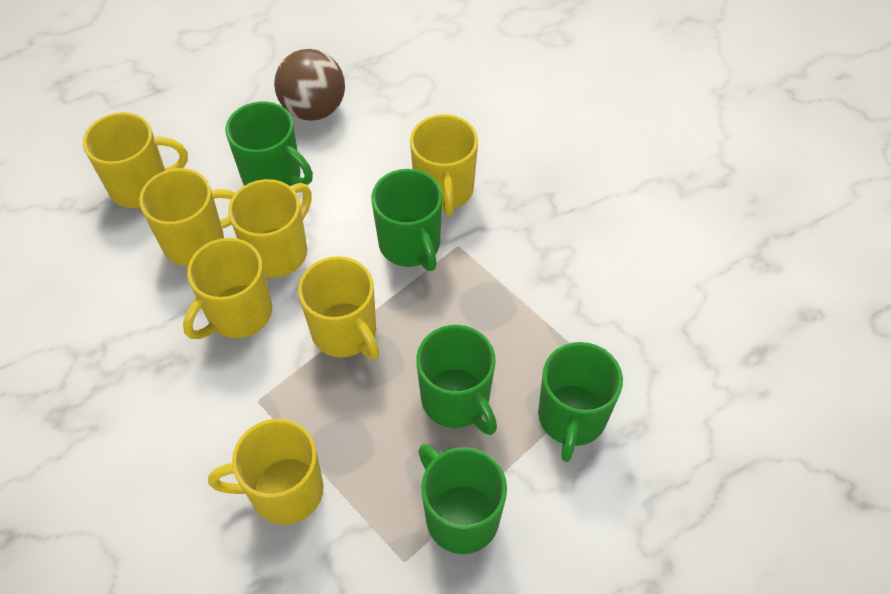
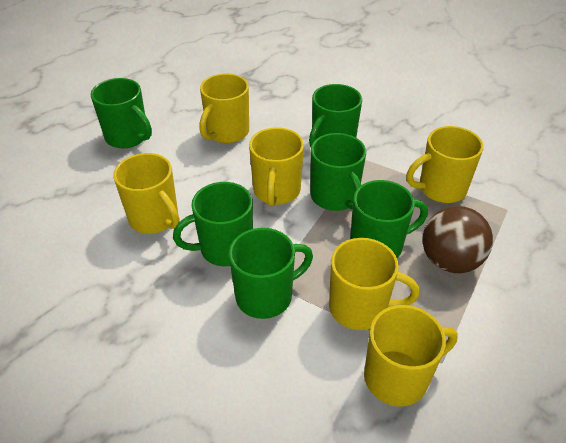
green mug: 5 -> 6
yellow mug: 7 -> 6

